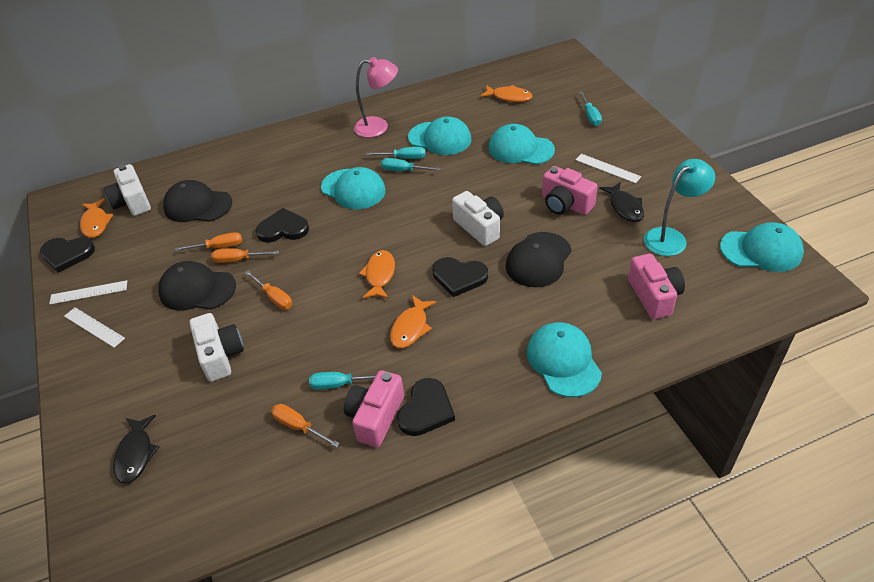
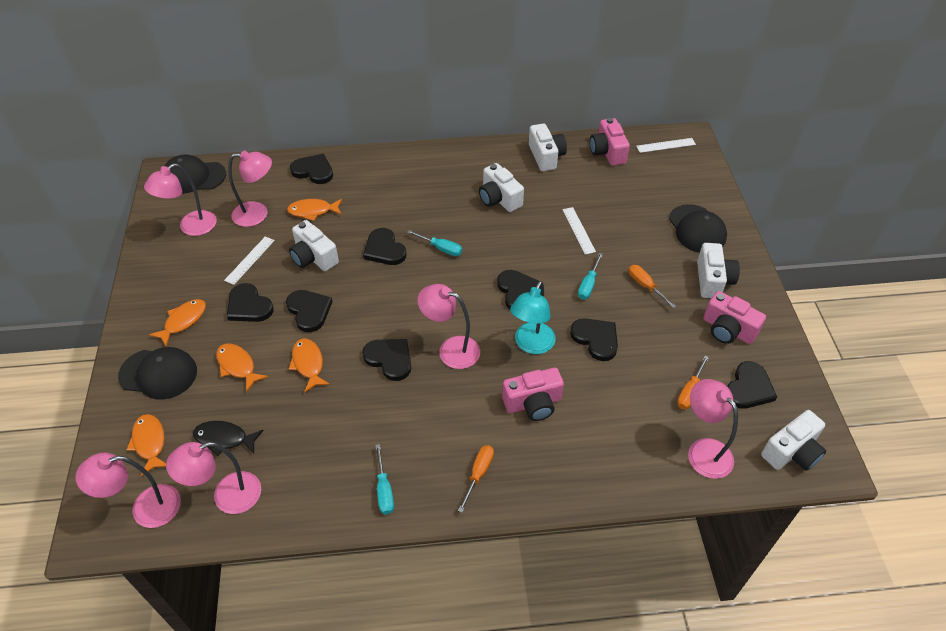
black fish: 2 -> 1
black heart: 4 -> 8
orange fish: 4 -> 5
orange screwdriver: 4 -> 3
pink lamp: 1 -> 6
turquoise cap: 5 -> 0
turquoise screwdriver: 4 -> 3
white camera: 3 -> 5

